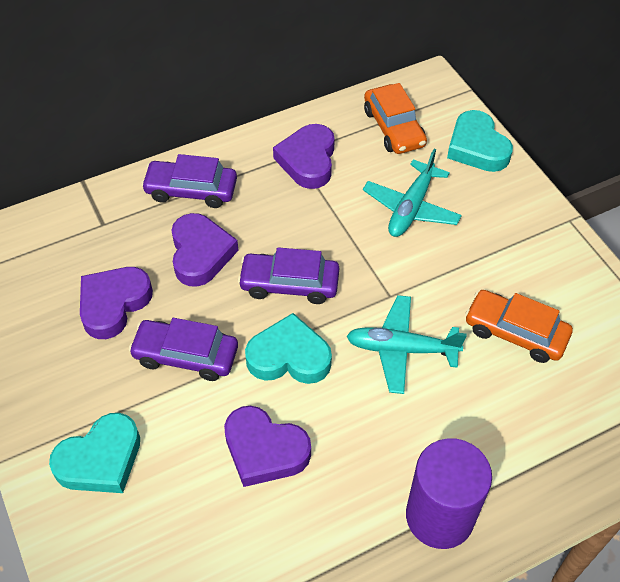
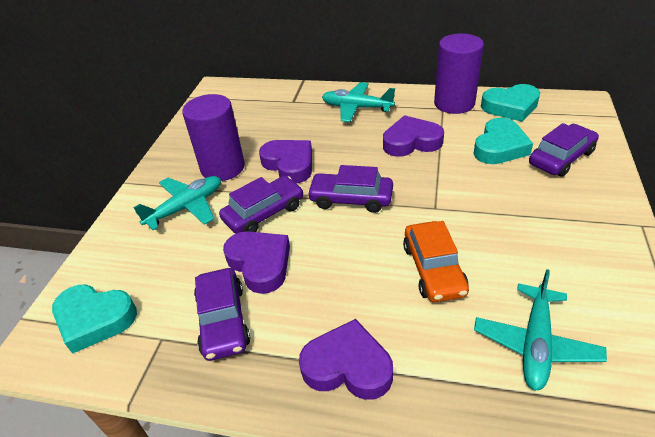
orange car: 2 -> 1
purple car: 3 -> 4
purple cylinder: 1 -> 2
turquoise plane: 2 -> 3

